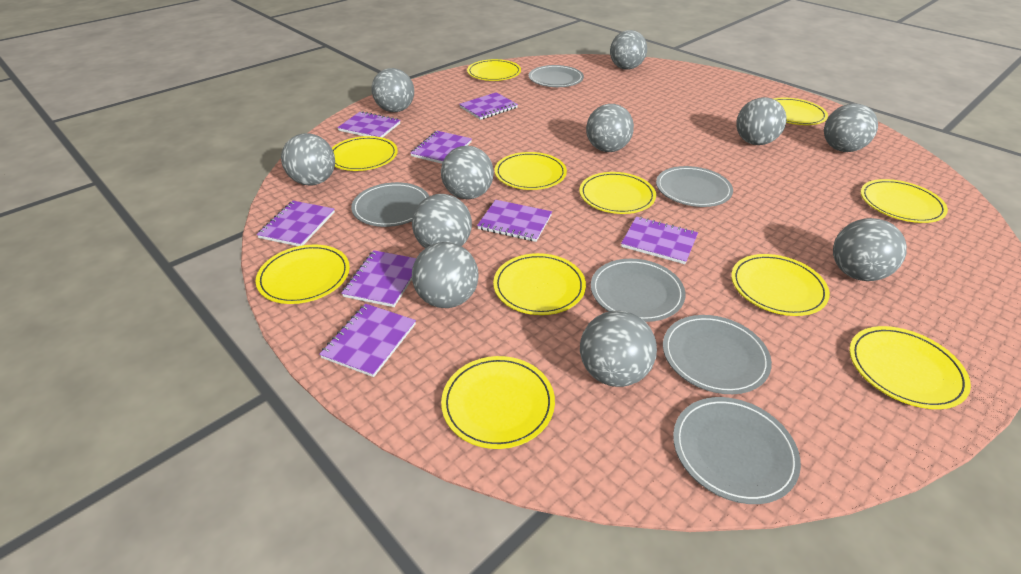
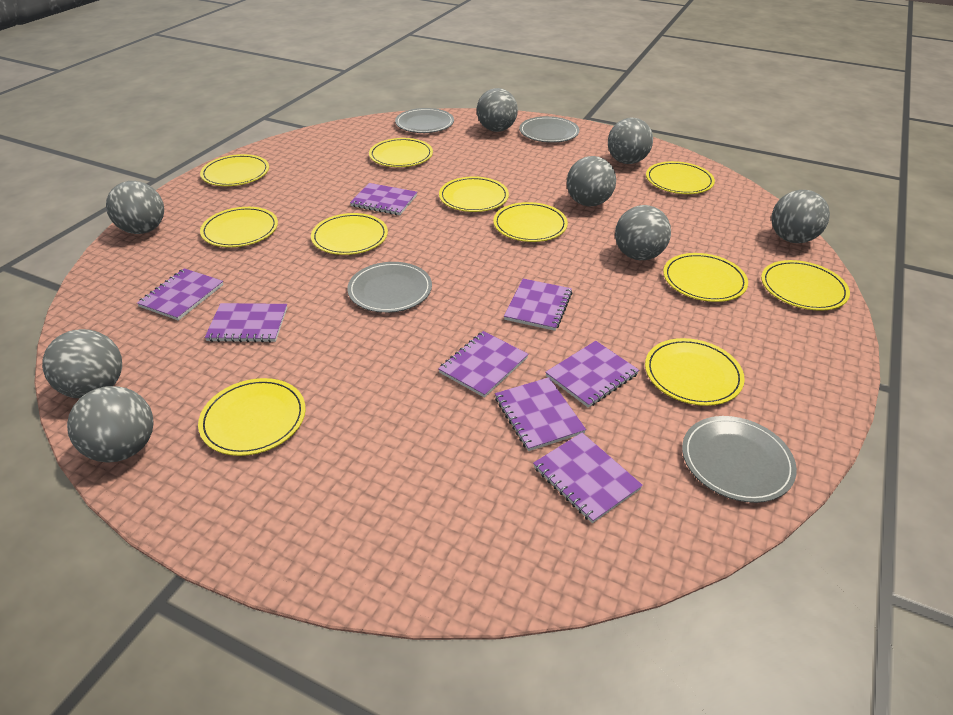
grey ball: 11 -> 8
grey plate: 6 -> 4

